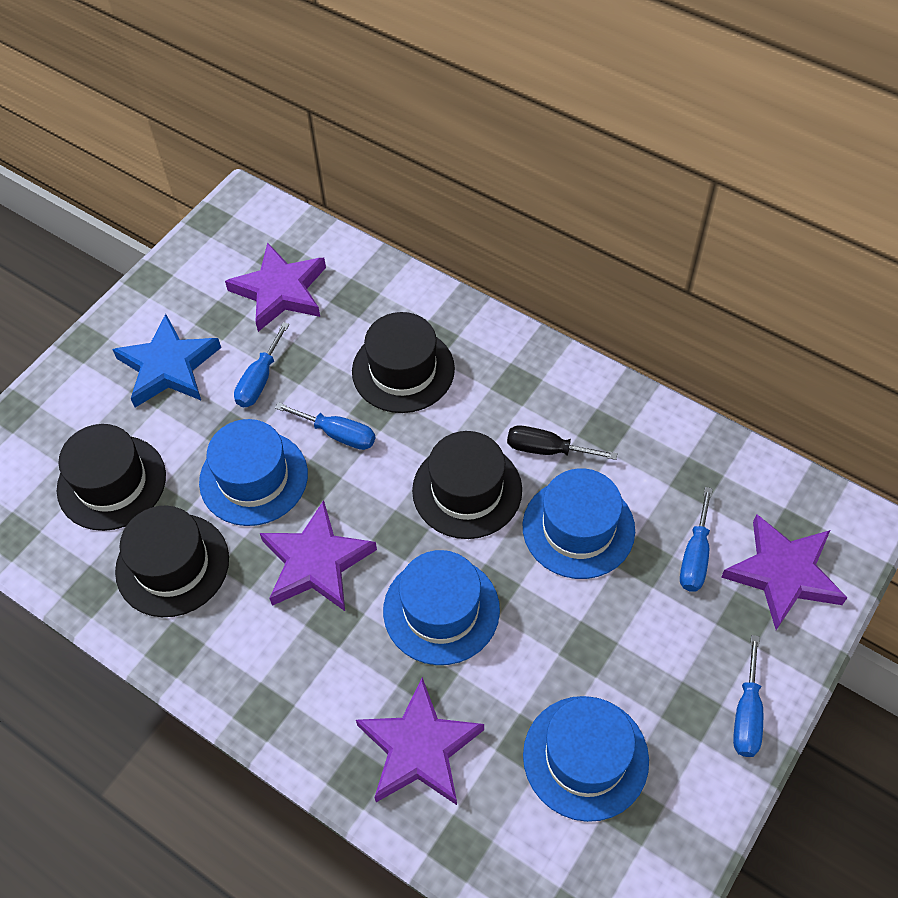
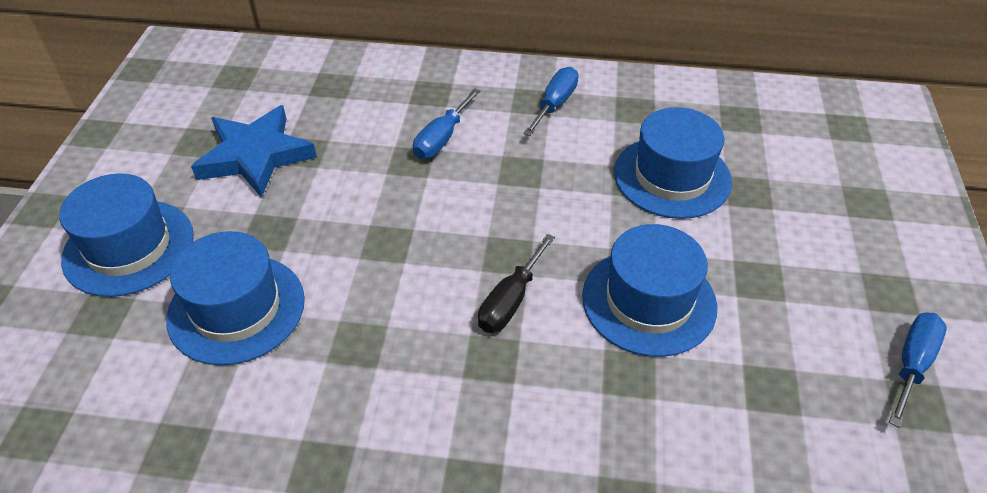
black hat: 4 -> 0
blue screwdriver: 4 -> 3
purple star: 4 -> 0

